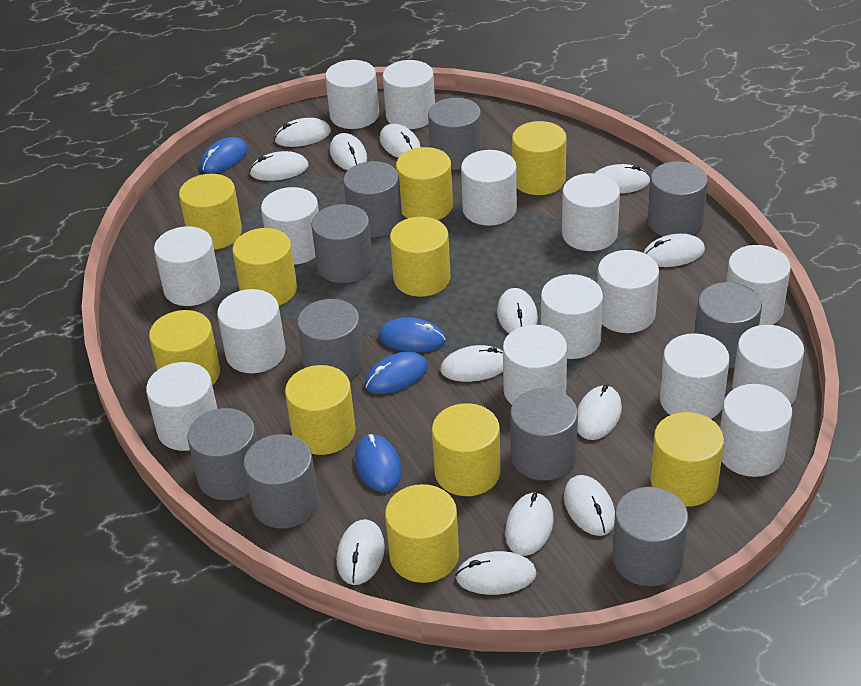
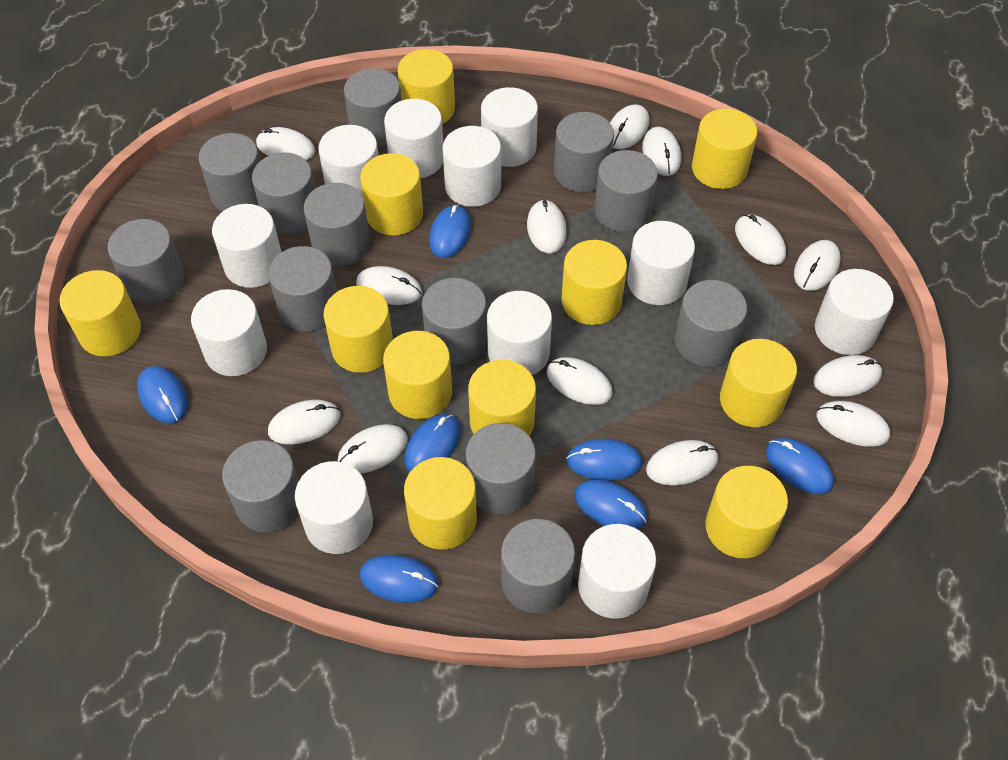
blue mouse: 4 -> 7
grey cylinder: 10 -> 13
white cylinder: 15 -> 11
yellow cylinder: 10 -> 11

